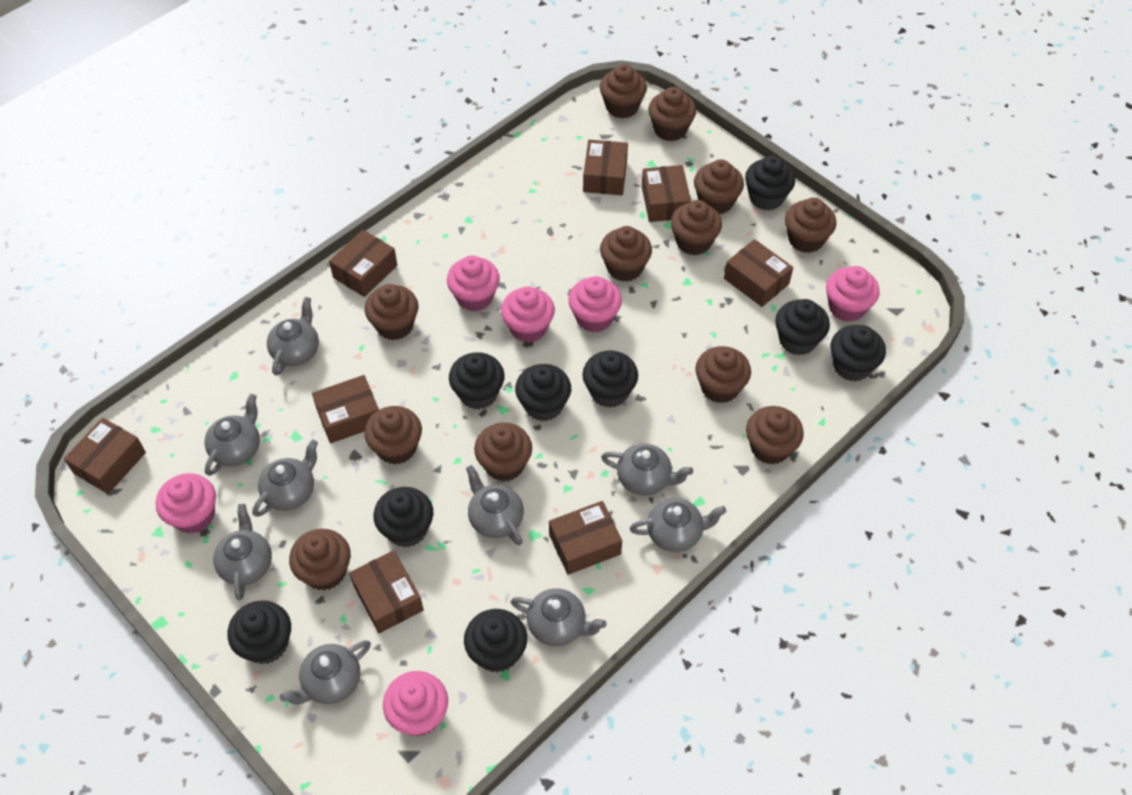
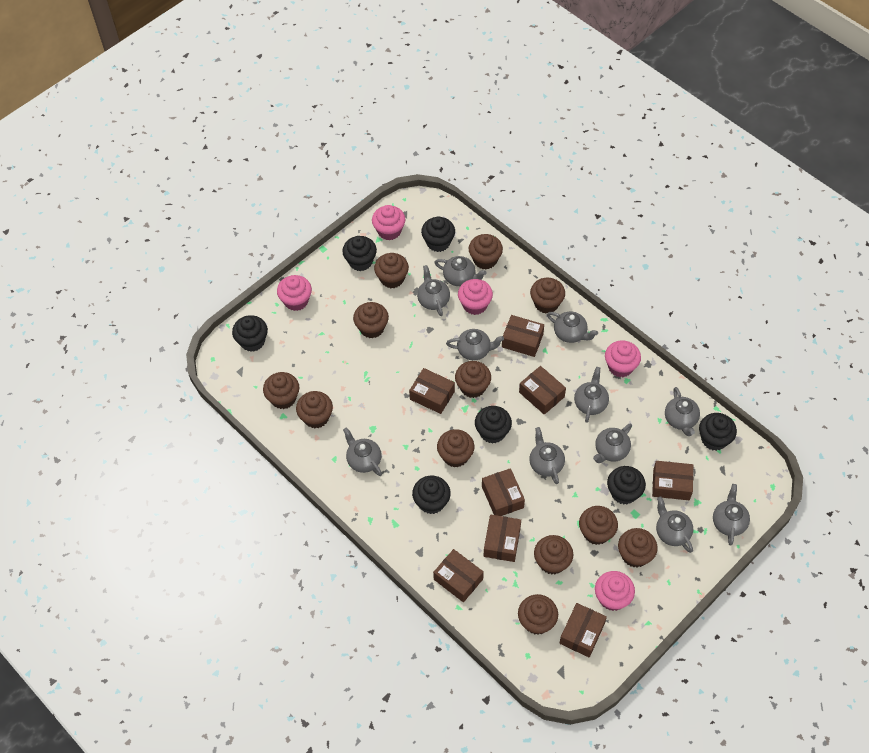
black cupcake: 9 -> 7
grey teapot: 9 -> 11
pink cupcake: 6 -> 5

